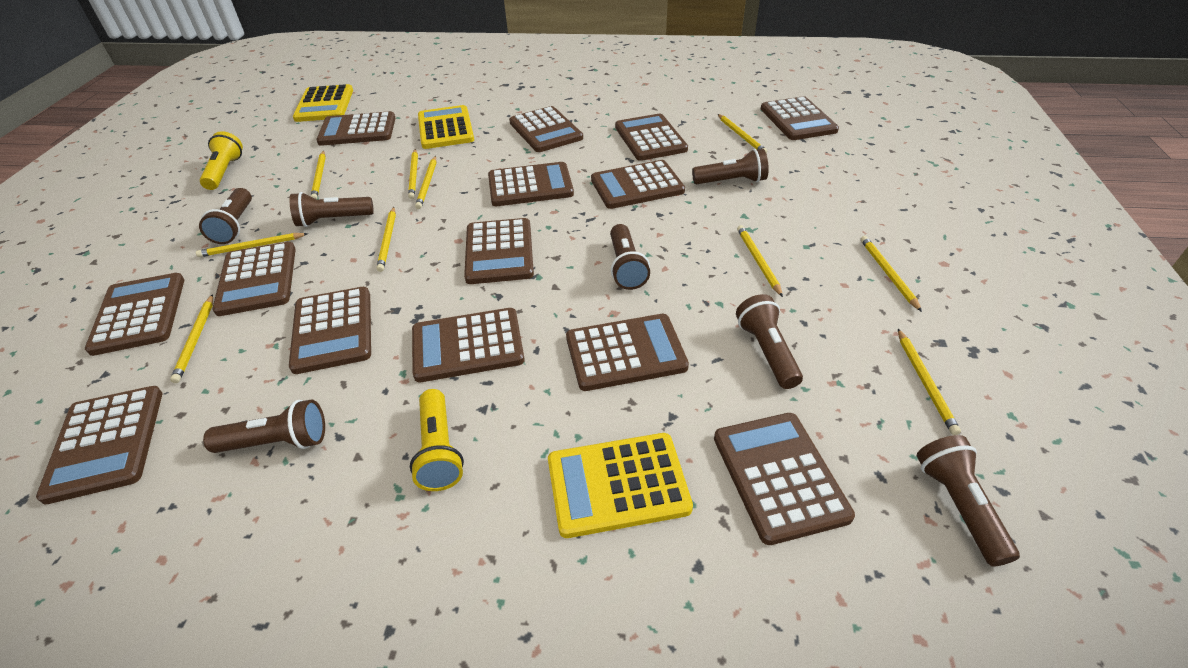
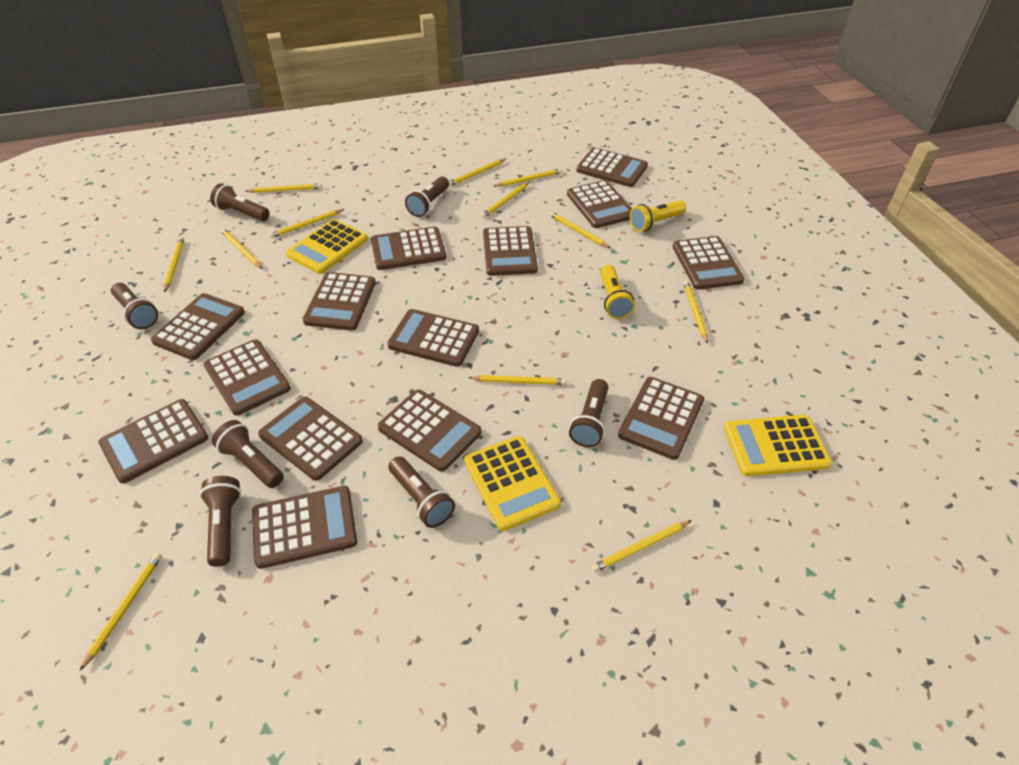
yellow pencil: 10 -> 12

